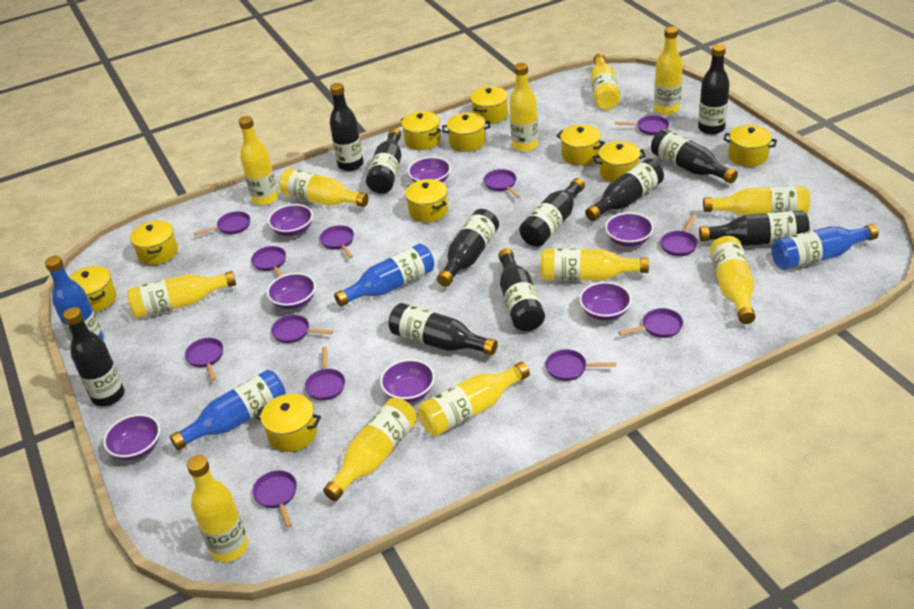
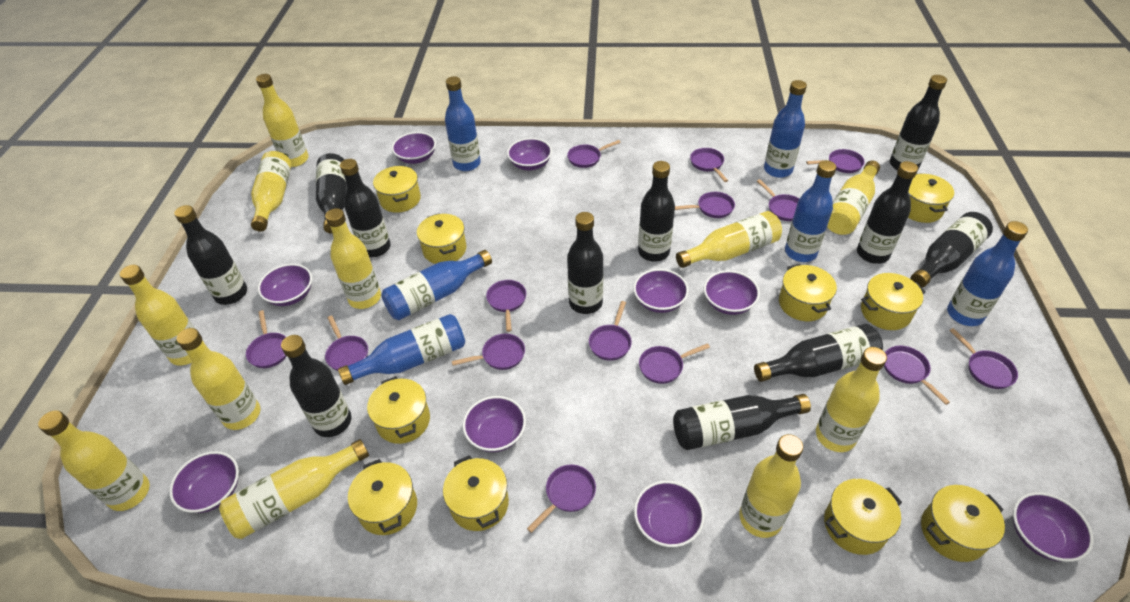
blue bottle: 4 -> 6
purple bowl: 7 -> 9
purple pan: 12 -> 14
yellow bottle: 12 -> 11

